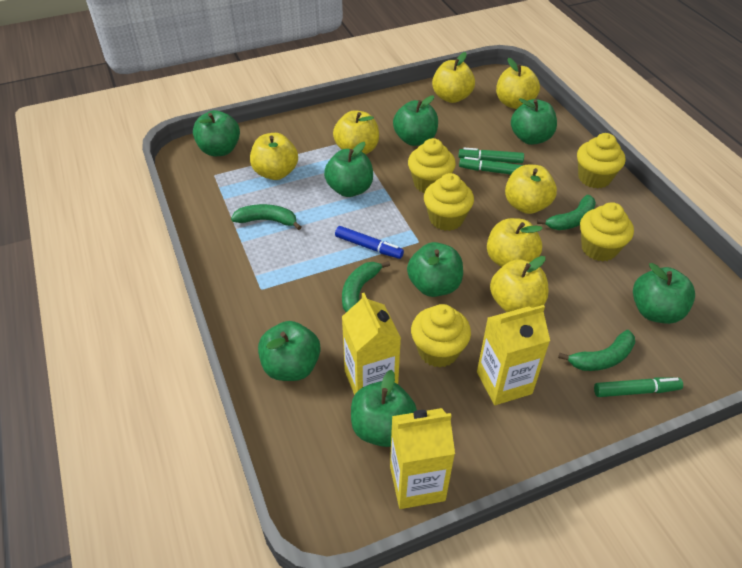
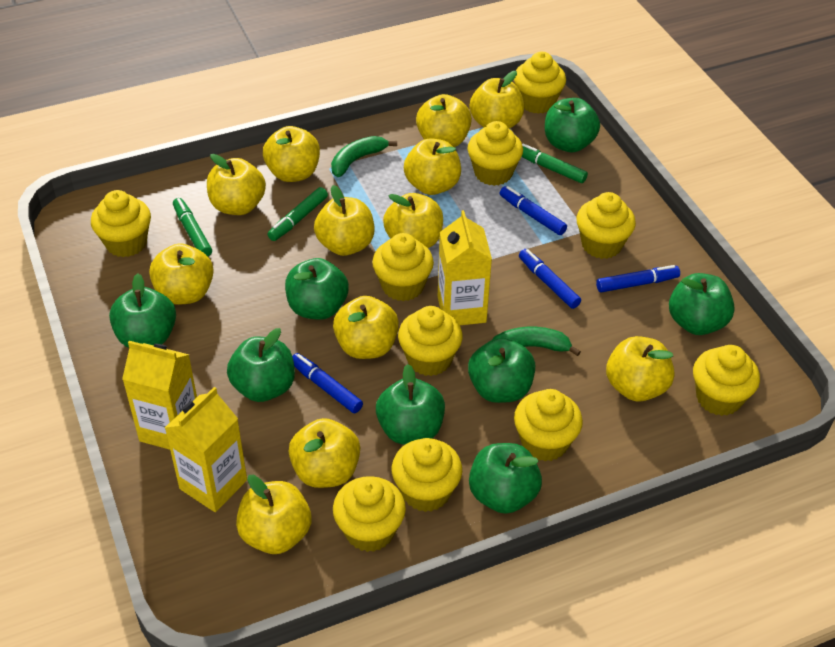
blue marker: 1 -> 4
green banana: 4 -> 2
yellow apple: 7 -> 12
yellow cupcake: 5 -> 10

